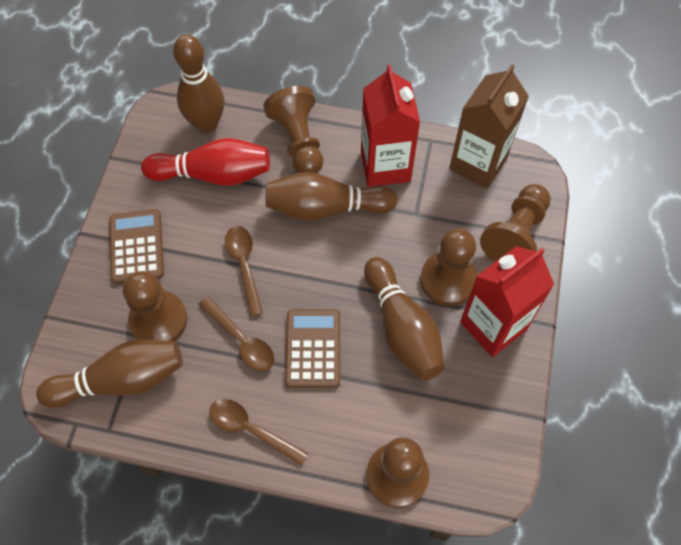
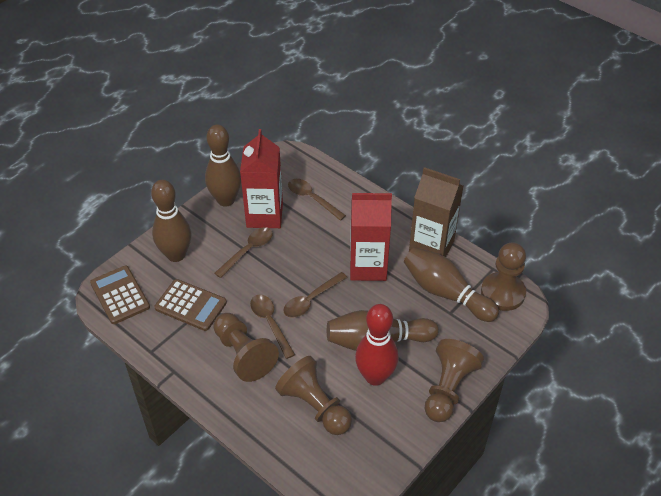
brown pawn: 5 -> 4
brown spoon: 3 -> 4

